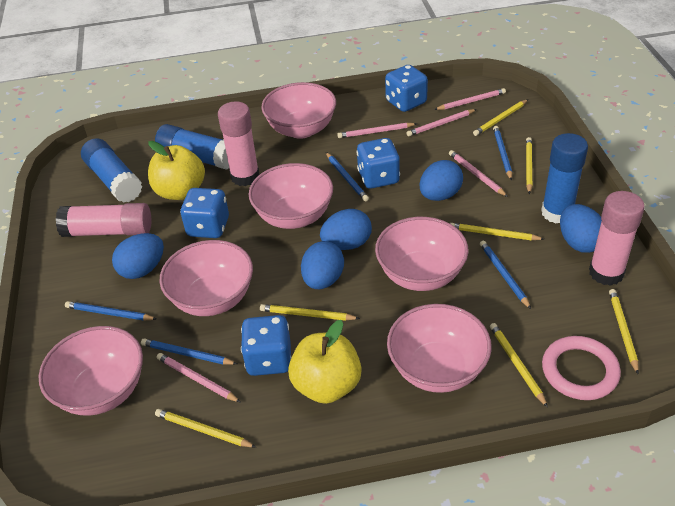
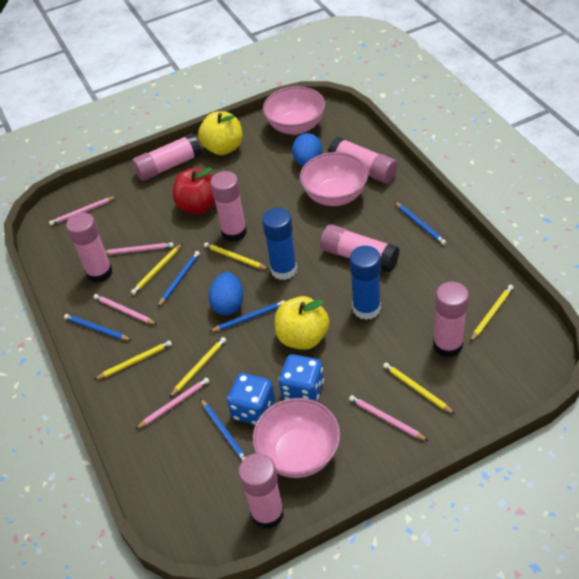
blue dice: 4 -> 2
blue egg: 5 -> 2
blue glue stick: 3 -> 2
pink bowl: 6 -> 3
pink glue stick: 3 -> 7
pink ring: 1 -> 0
red apple: 0 -> 1
yellow pencil: 7 -> 6

